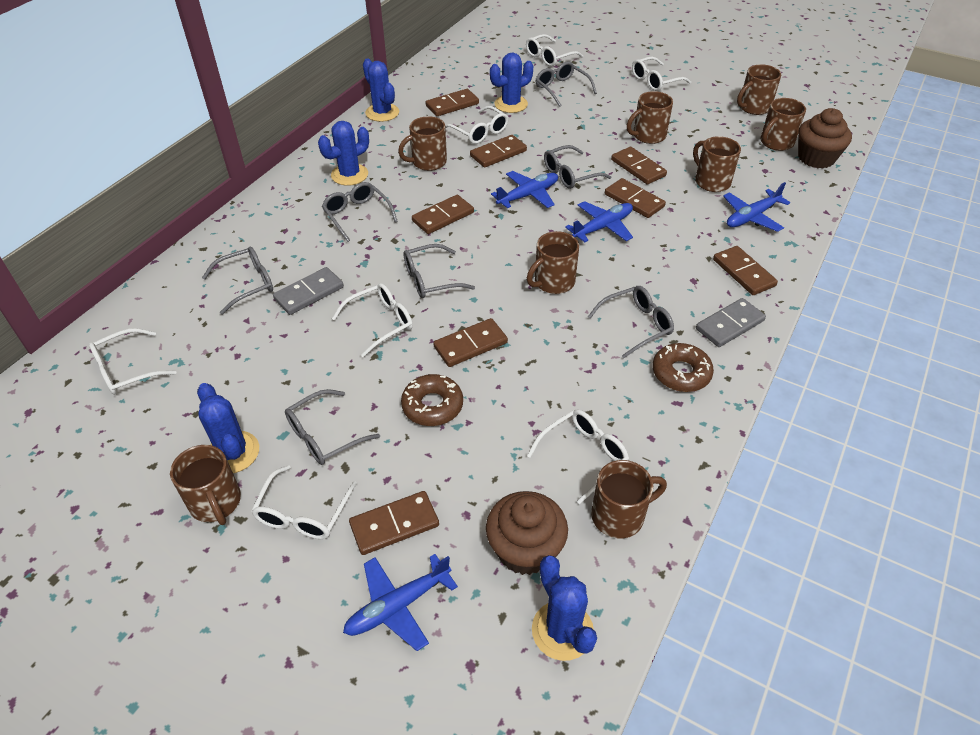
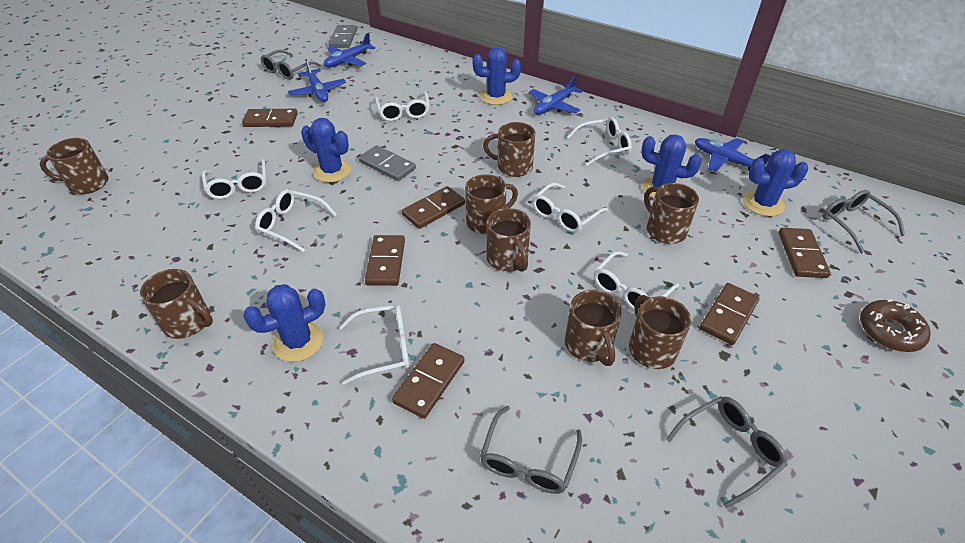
brown cupcake: 2 -> 0
brown domino: 8 -> 6
brown donut: 2 -> 1
grey glasses: 7 -> 4

